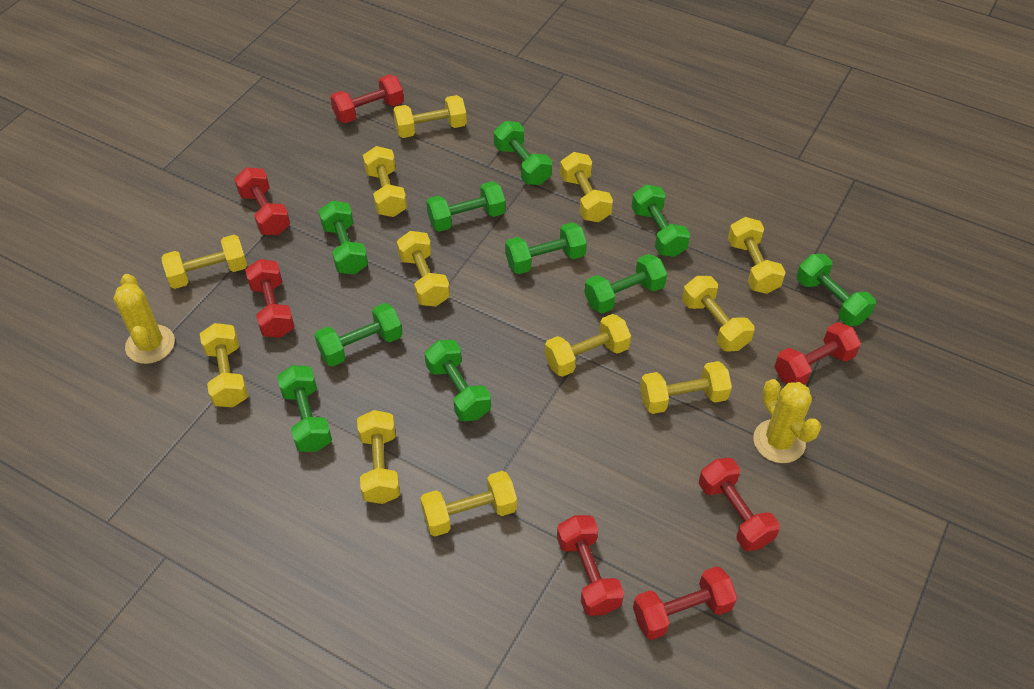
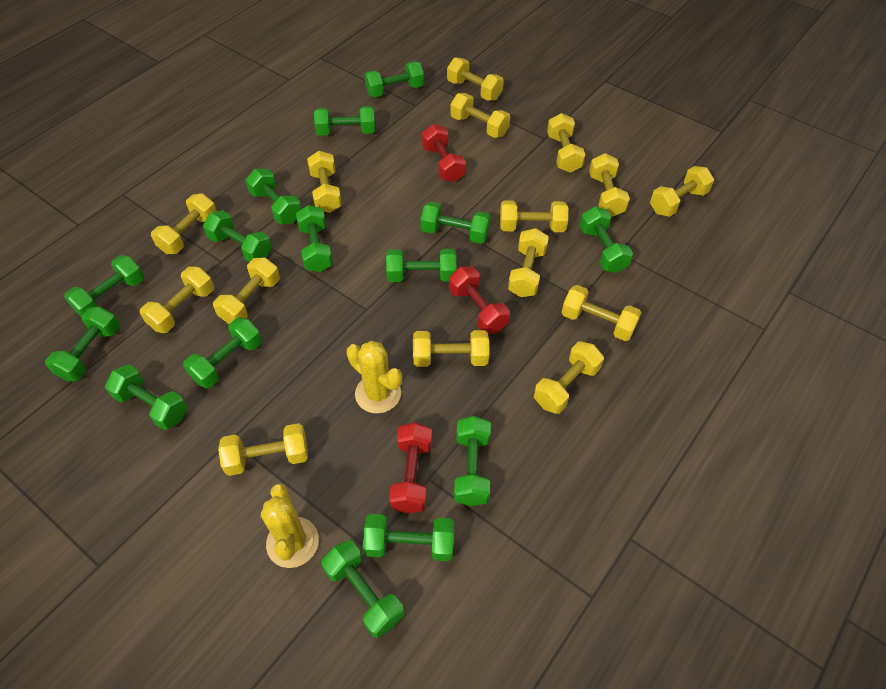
green dumbbell: 10 -> 15
red dumbbell: 7 -> 3
yellow dumbbell: 12 -> 15

